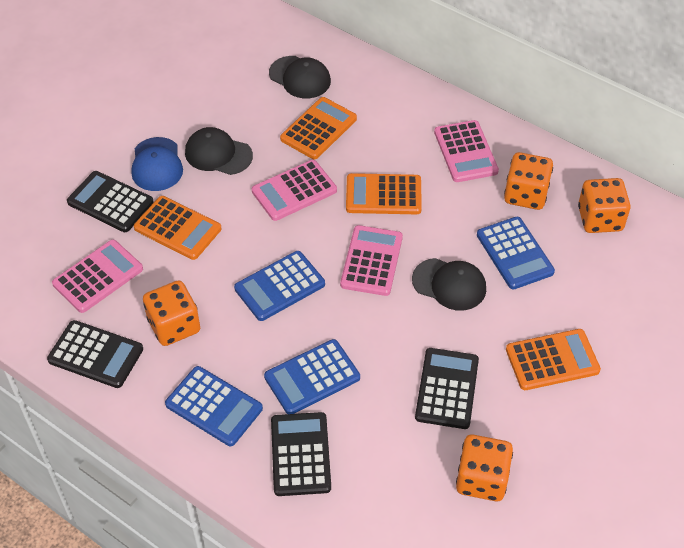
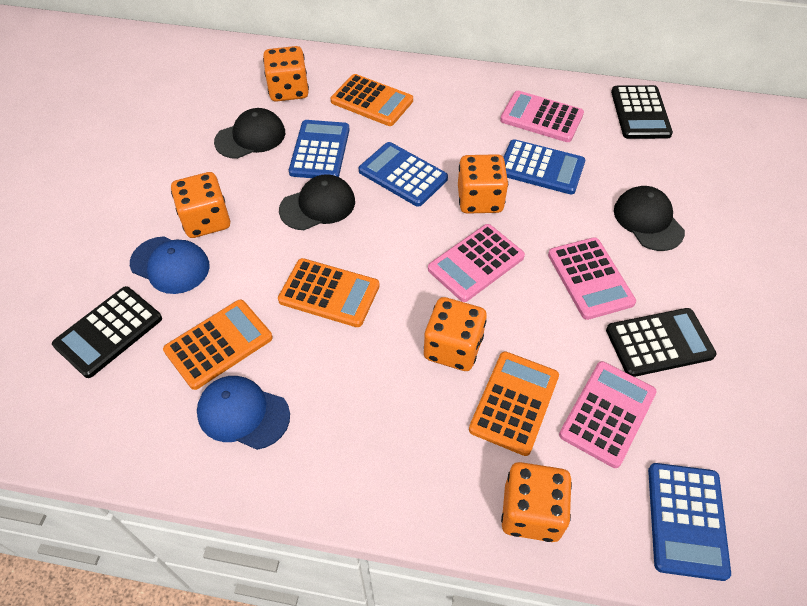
black calculator: 4 -> 3
blue cap: 1 -> 2
orange dice: 4 -> 5

